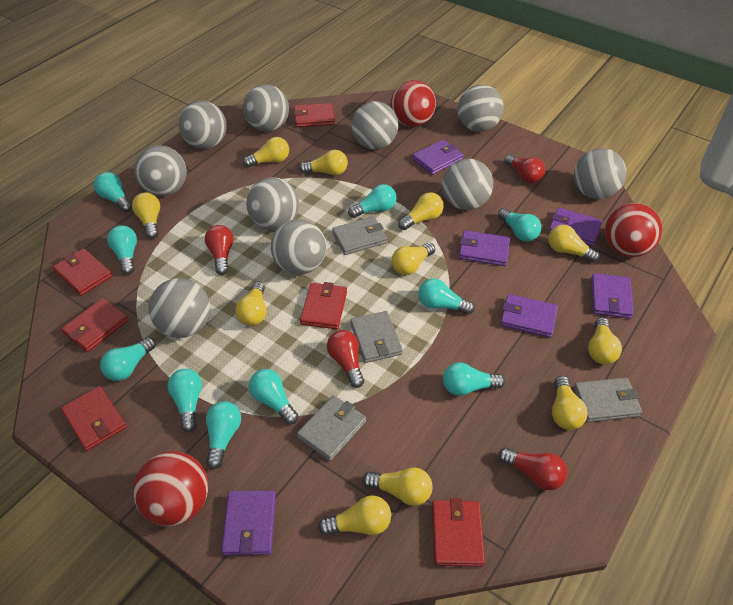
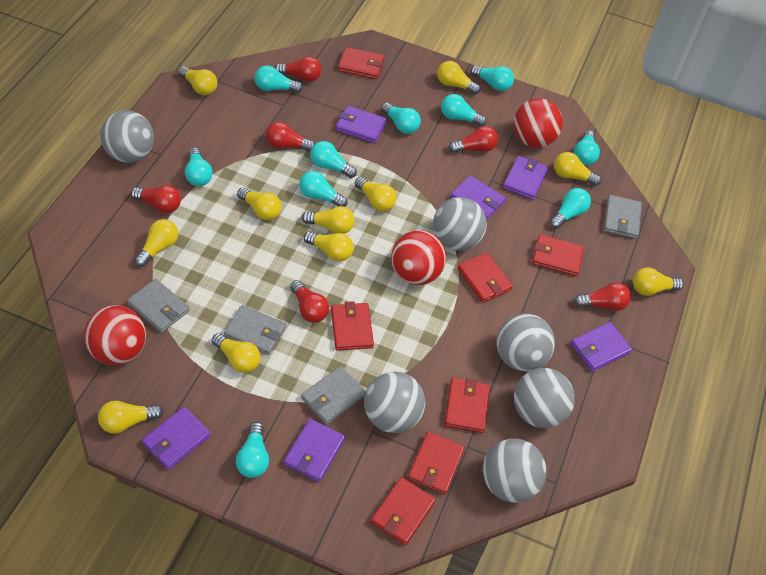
grey ball: 10 -> 6
red light bulb: 4 -> 6
red wallet: 6 -> 7

